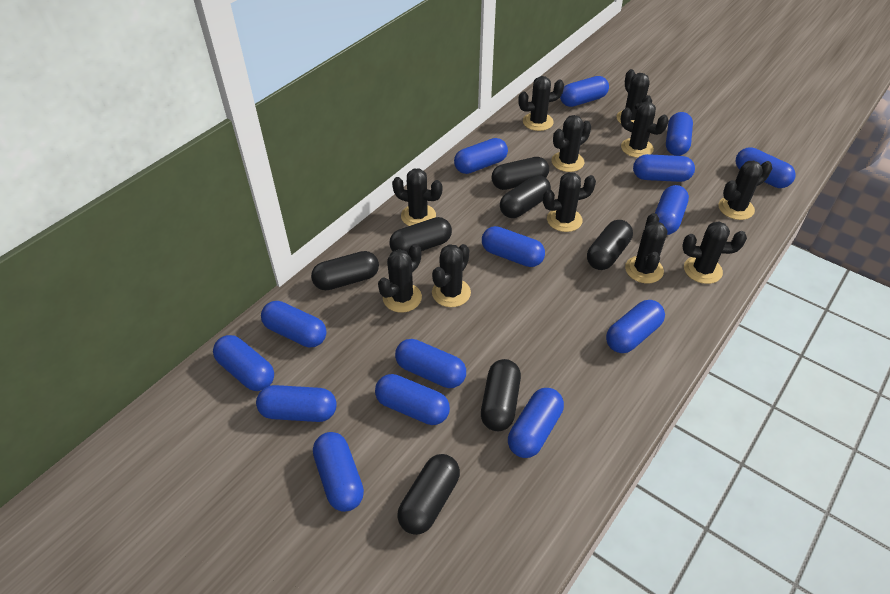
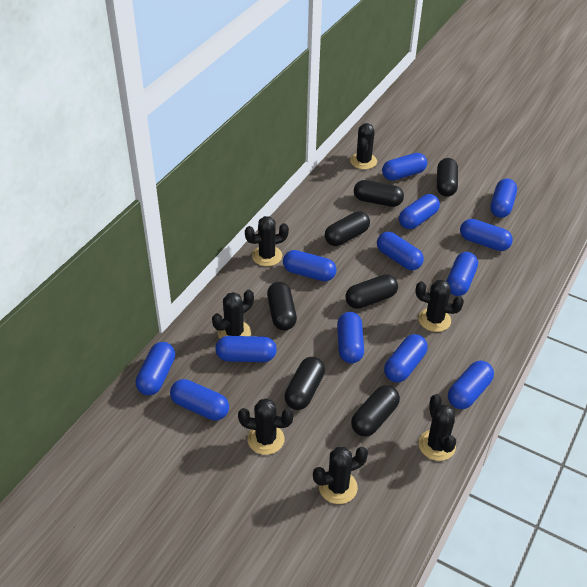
black cactus: 11 -> 7
blue capsule: 15 -> 13

